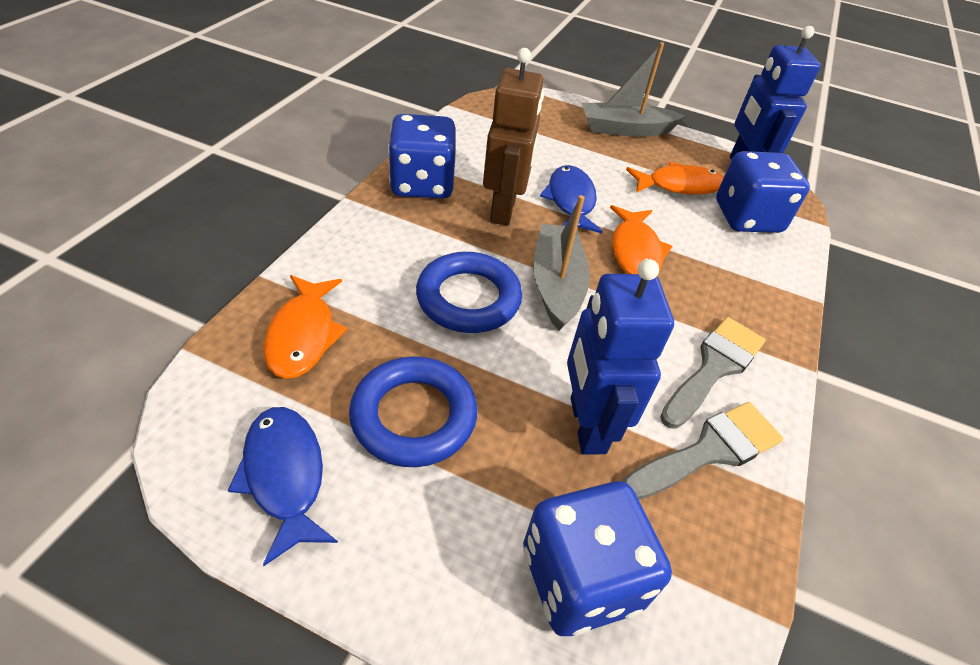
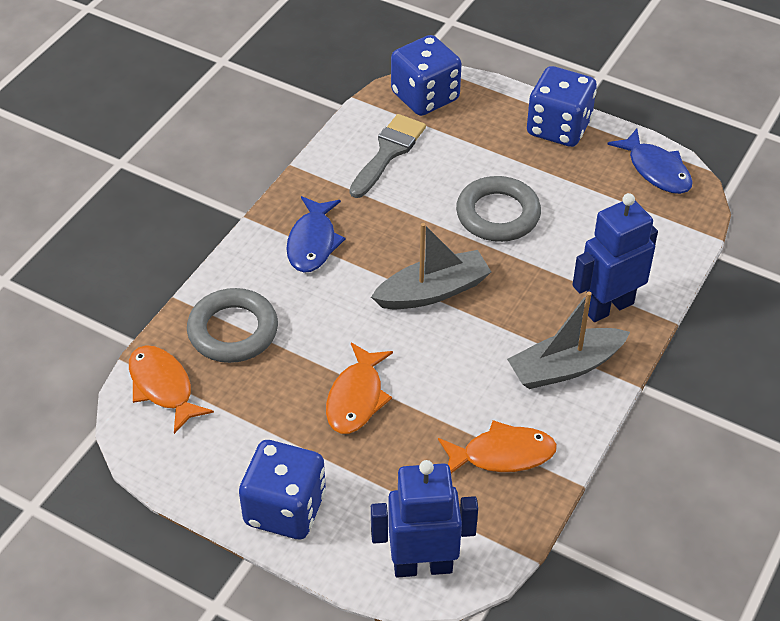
blue ring: 2 -> 0
brown robot: 1 -> 0
grey brush: 2 -> 1
grey ring: 0 -> 2

